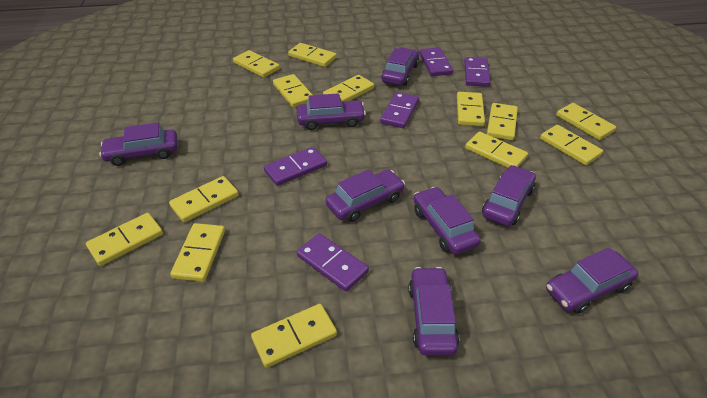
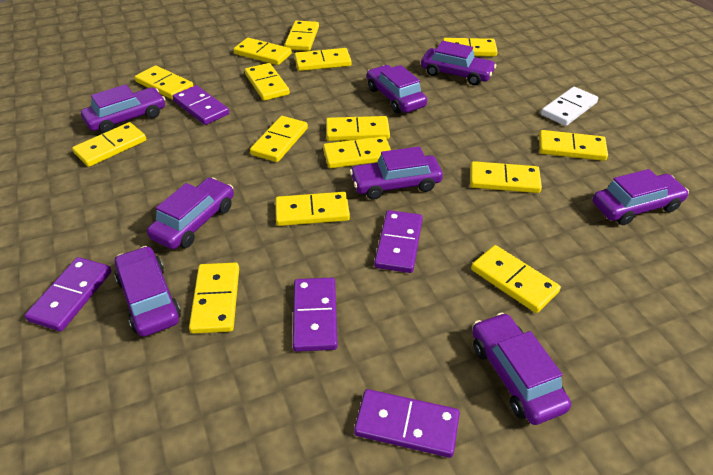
white domino: 0 -> 1
yellow domino: 13 -> 15

